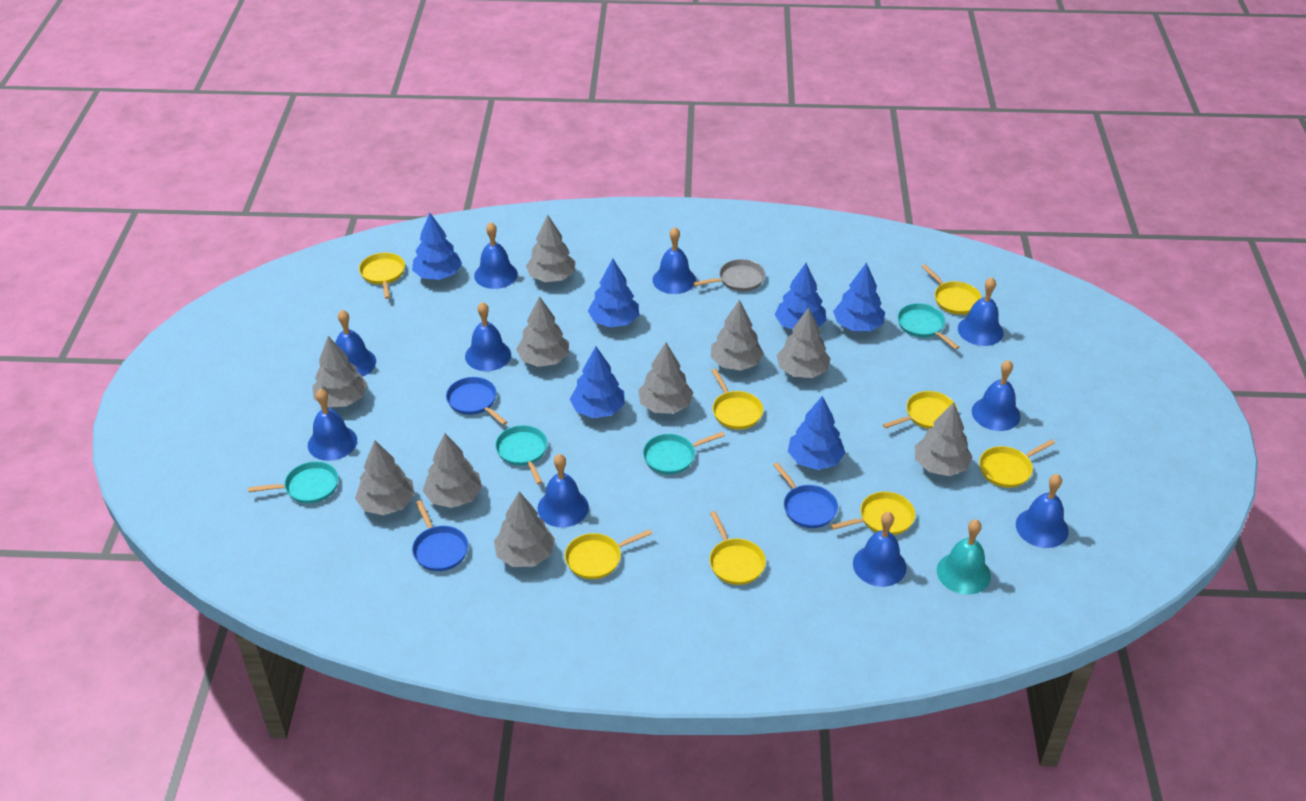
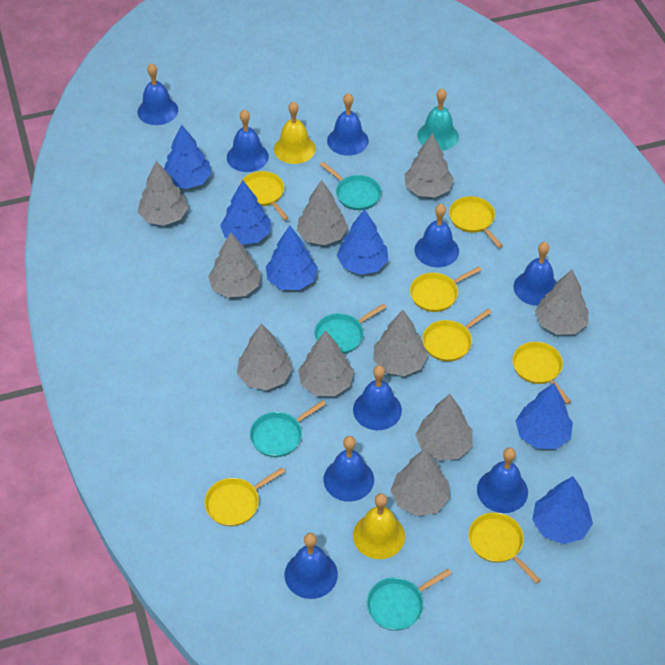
blue bell: 10 -> 9
blue pan: 3 -> 0
grey pan: 1 -> 0
yellow bell: 0 -> 2
yellow pan: 8 -> 7

